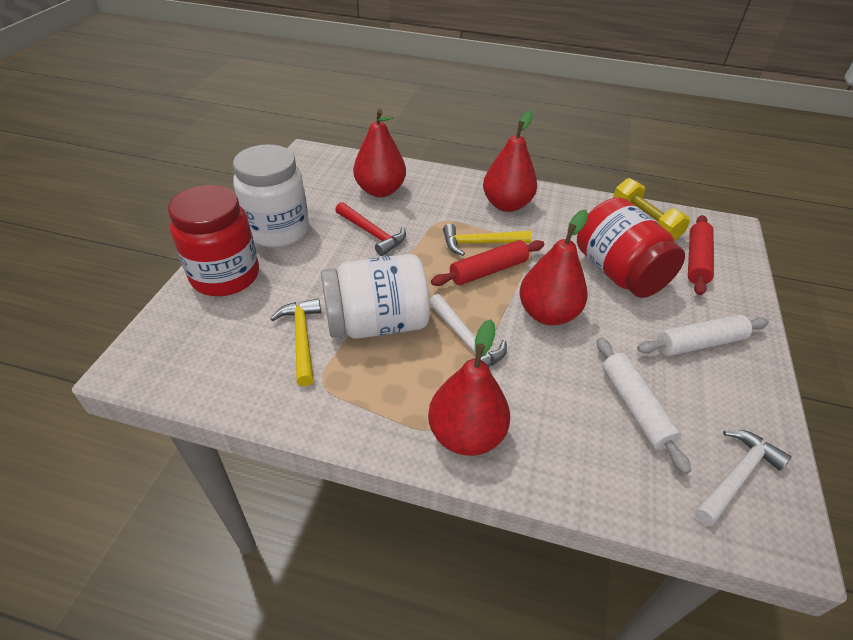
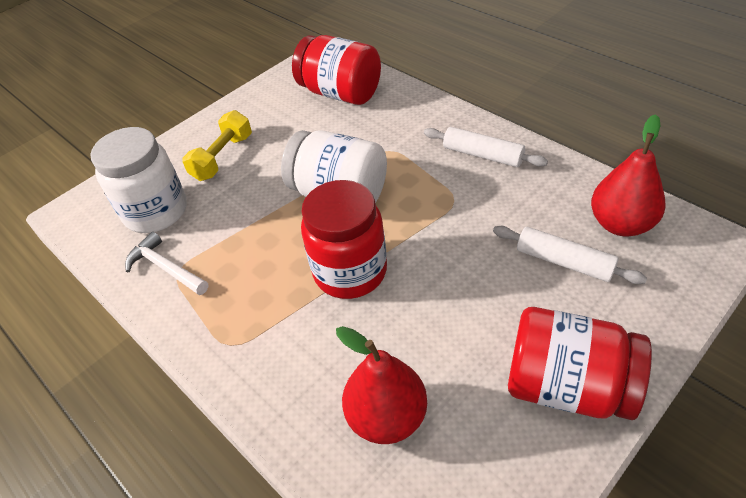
red hammer: 1 -> 0
red jar: 2 -> 3
red pear: 4 -> 2
red rolling pin: 2 -> 0
white hammer: 2 -> 1
yellow hammer: 2 -> 0

